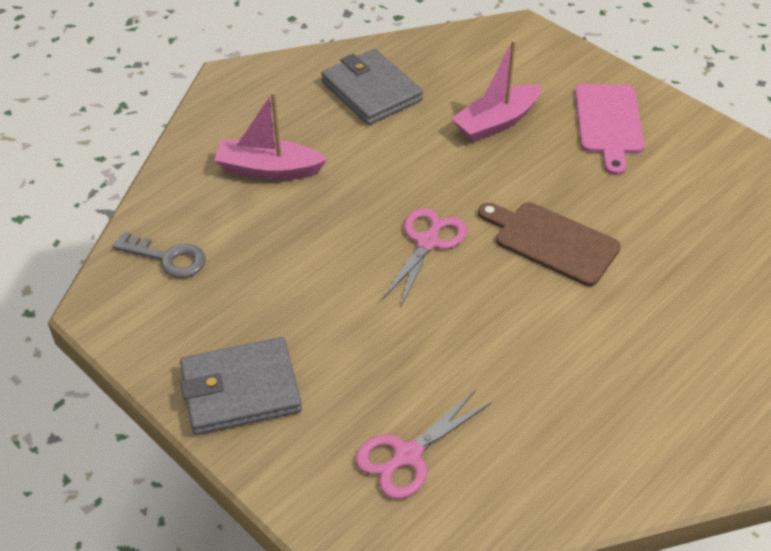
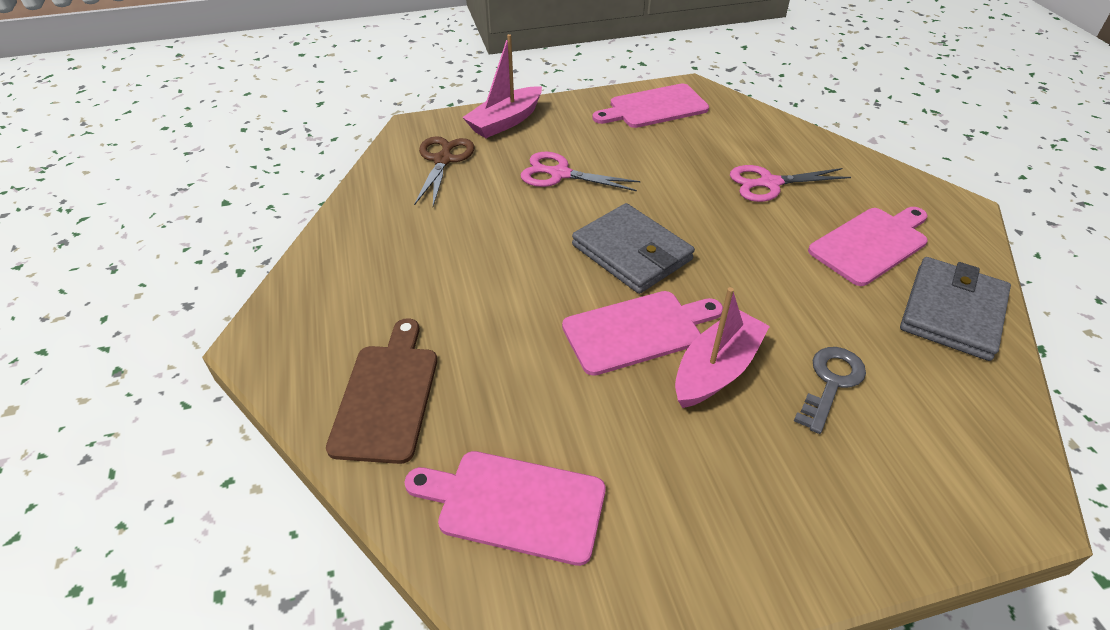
brown scissors: 0 -> 1
pink cutting board: 1 -> 4

